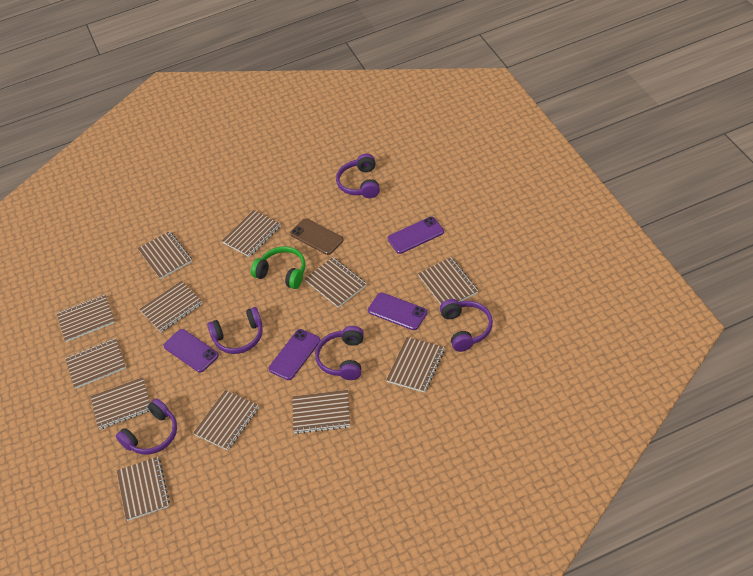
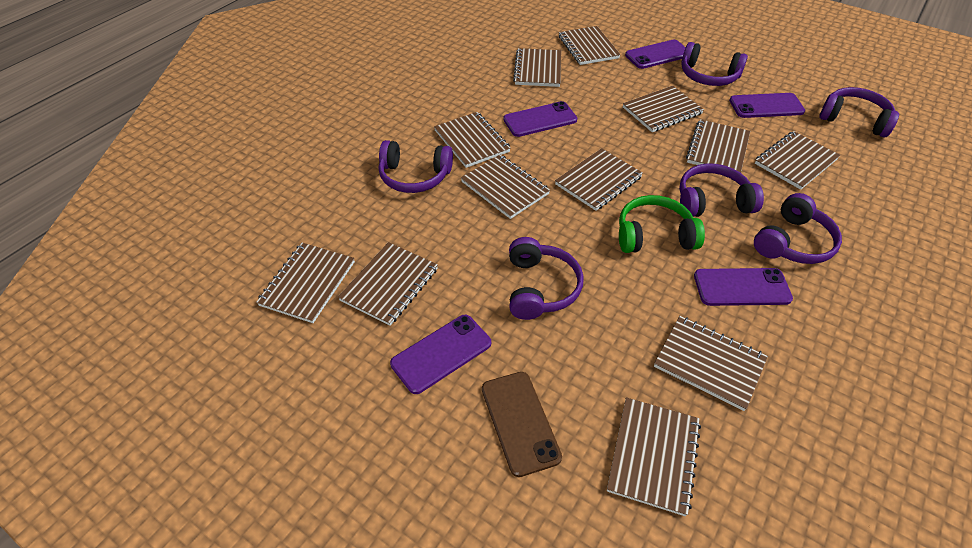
purple headphones: 5 -> 6
purple phone: 4 -> 5

